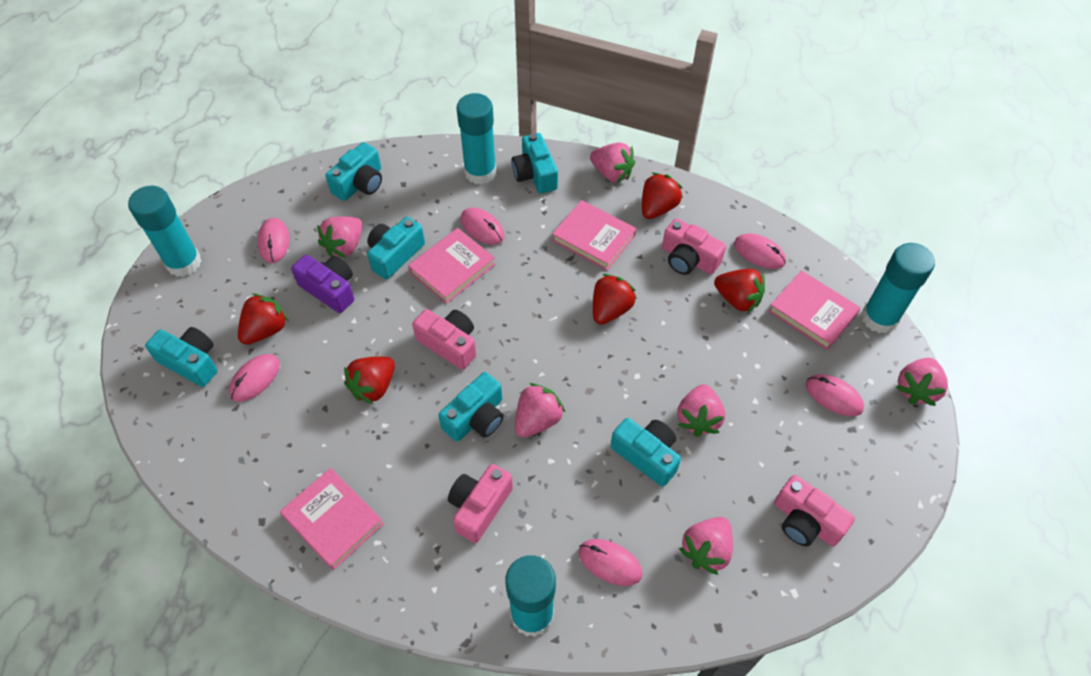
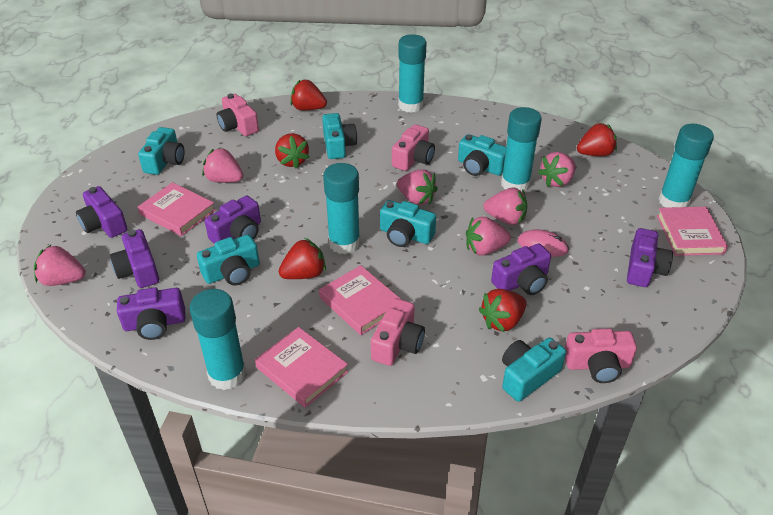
pink mouse: 6 -> 1
purple camera: 1 -> 6
turquoise glue stick: 4 -> 5

